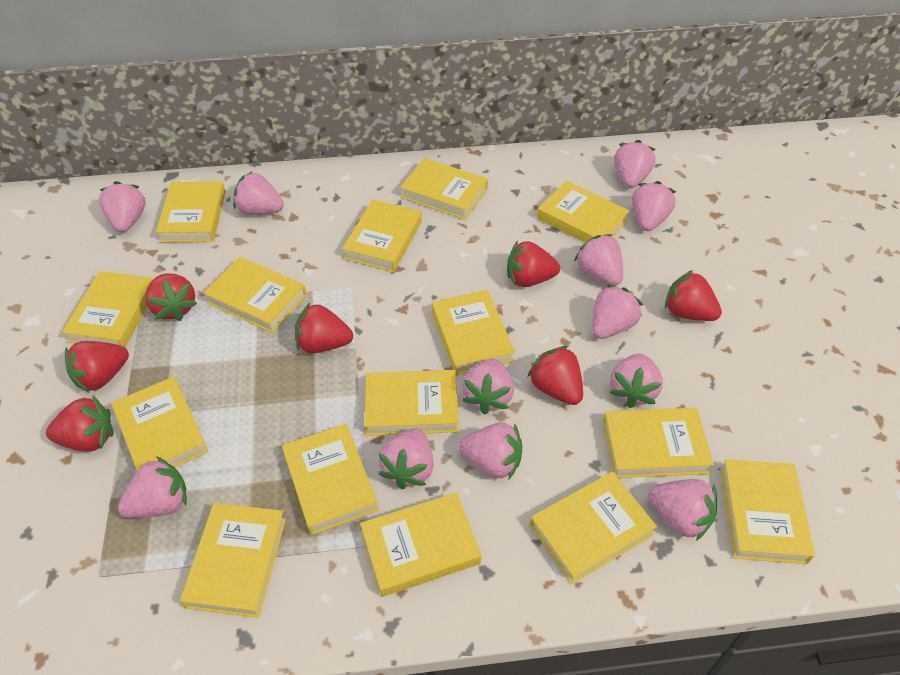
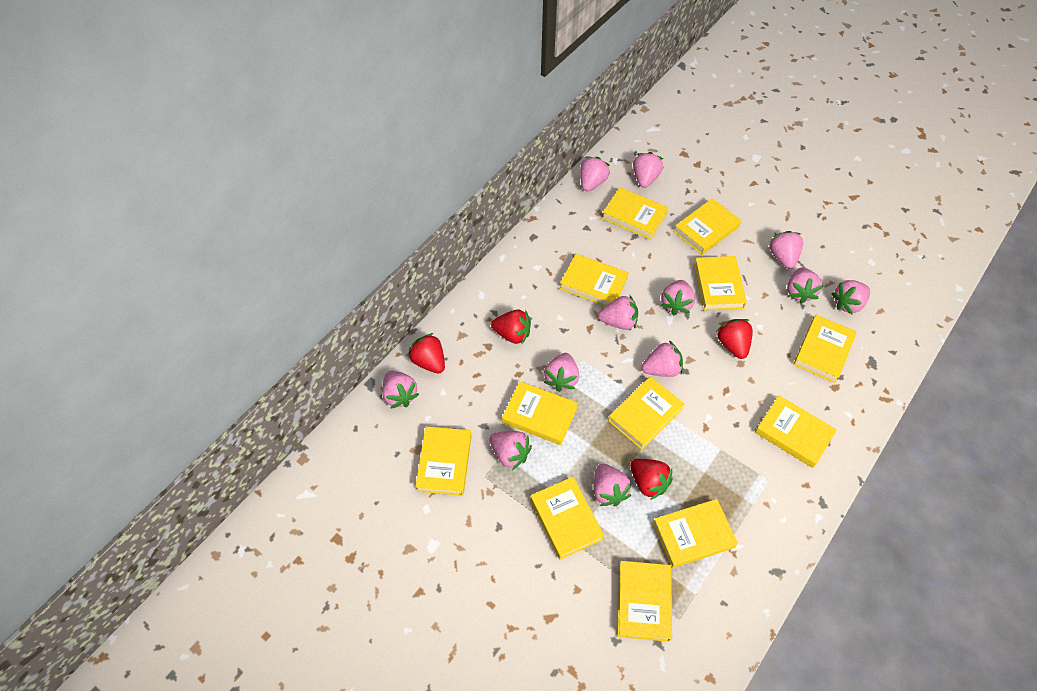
red strawberry: 7 -> 4
yellow book: 15 -> 12

